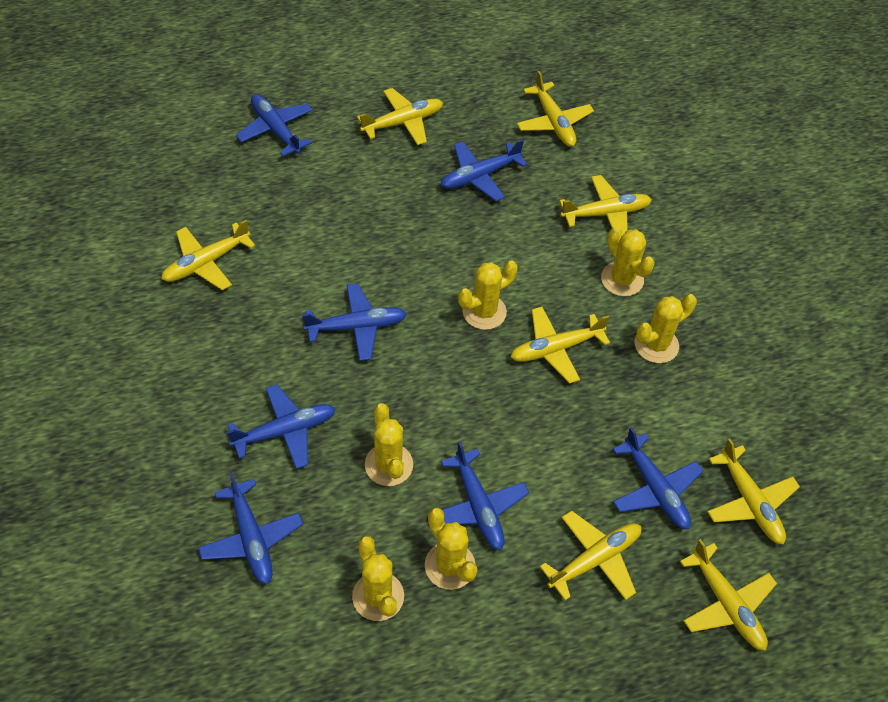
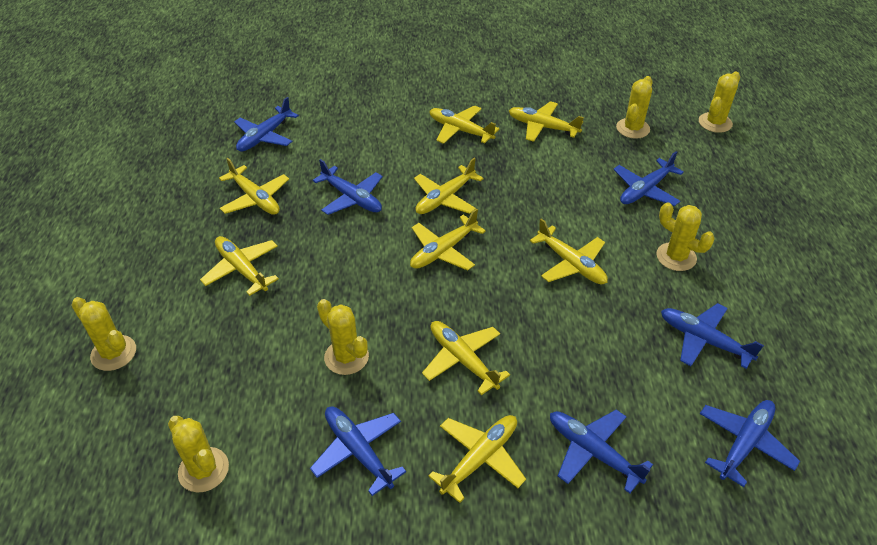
yellow plane: 8 -> 9

